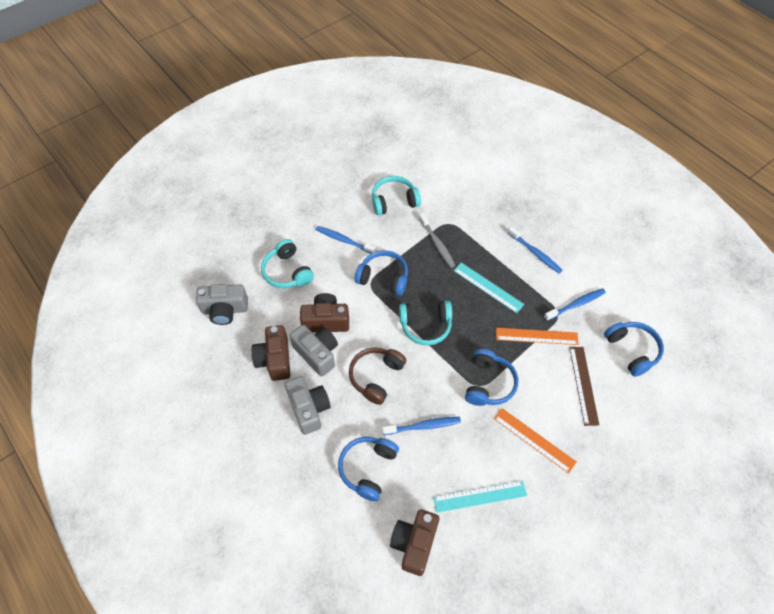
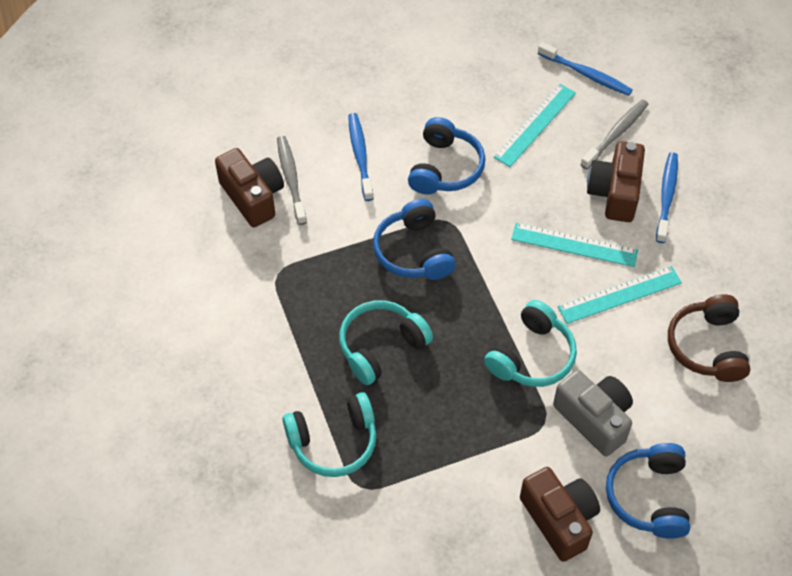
blue headphones: 4 -> 3
blue toothbrush: 4 -> 3
brown ruler: 1 -> 0
grey camera: 3 -> 1
grey toothbrush: 1 -> 2
orange ruler: 2 -> 0
turquoise ruler: 2 -> 3

